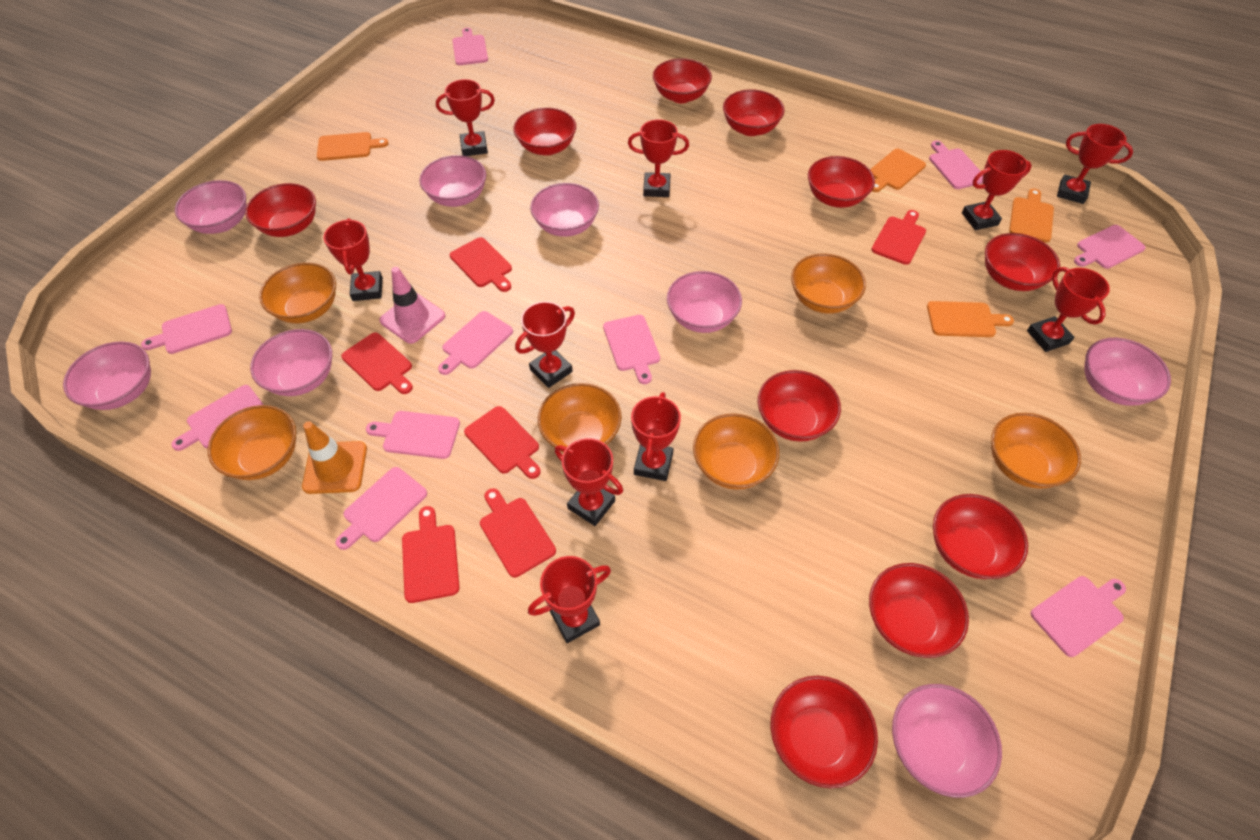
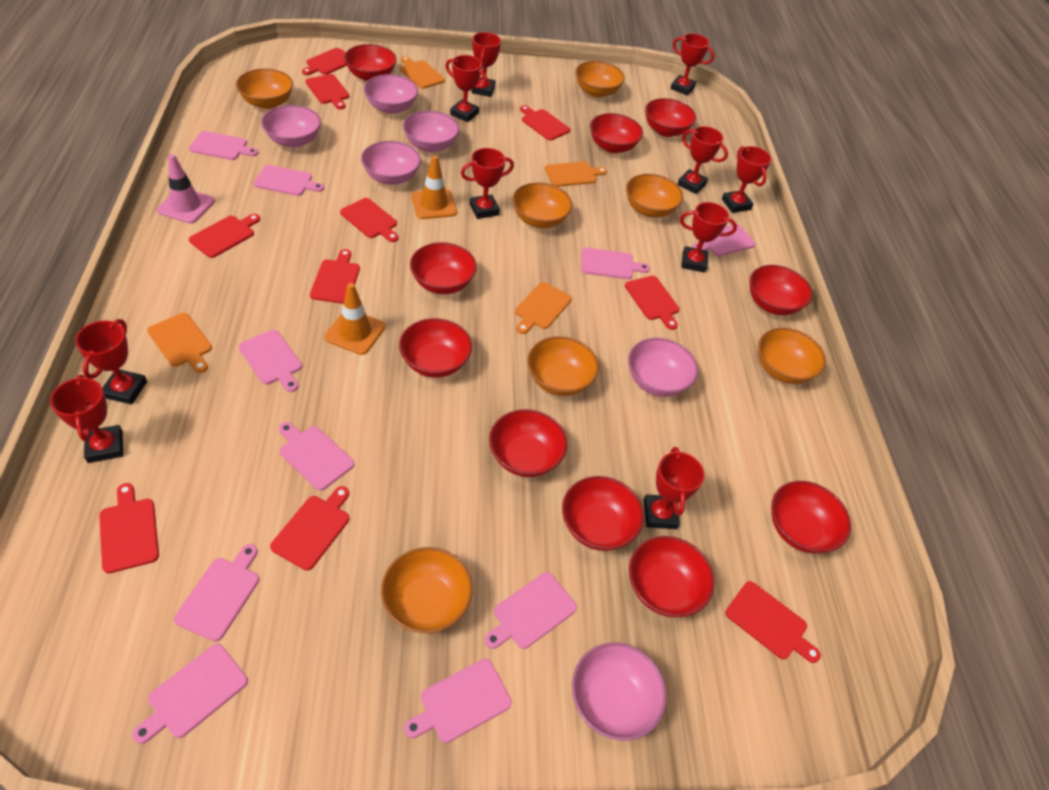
orange bowl: 6 -> 7
orange traffic cone: 1 -> 2
pink bowl: 8 -> 6
red cutting board: 6 -> 10

